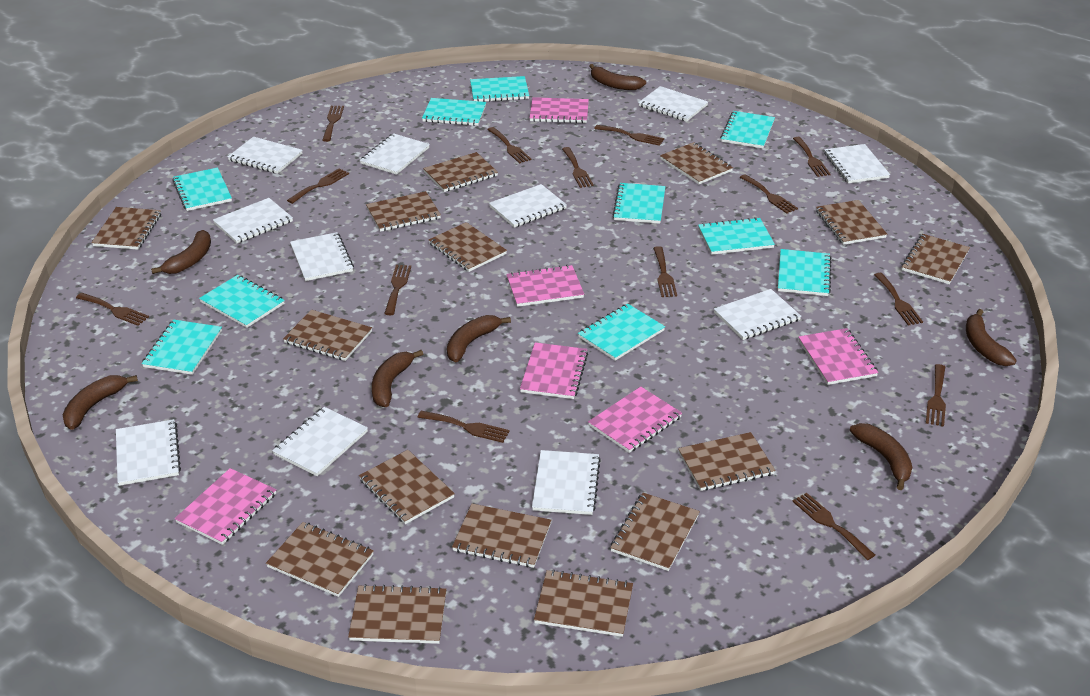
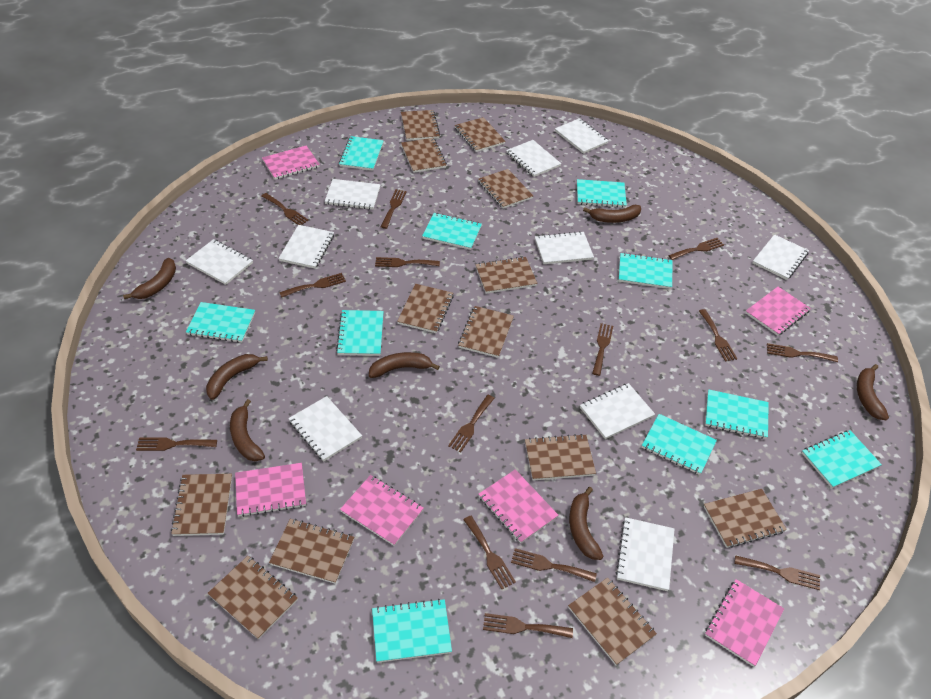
brown notebook: 15 -> 13
white notebook: 11 -> 10

